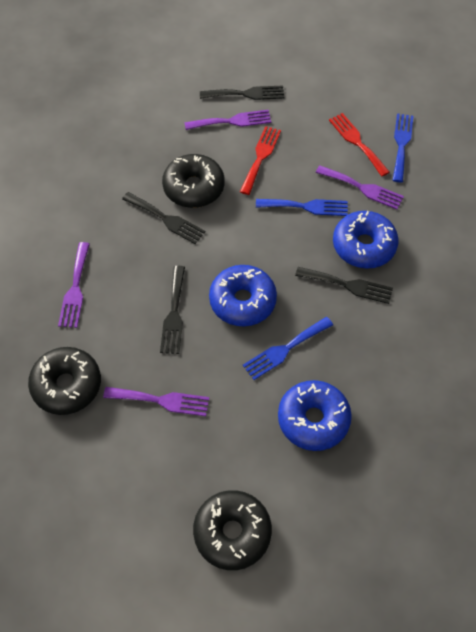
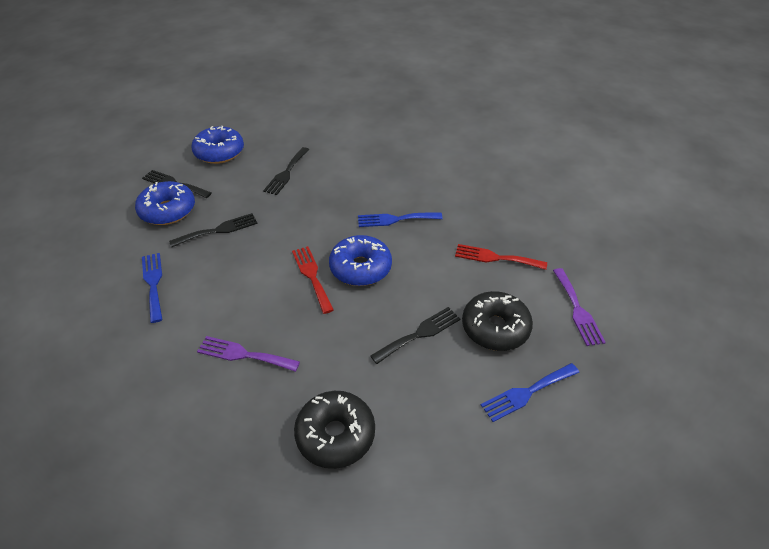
black donut: 3 -> 2
purple fork: 4 -> 2

